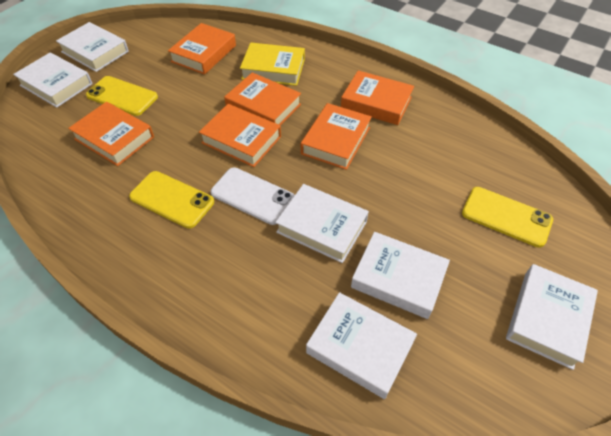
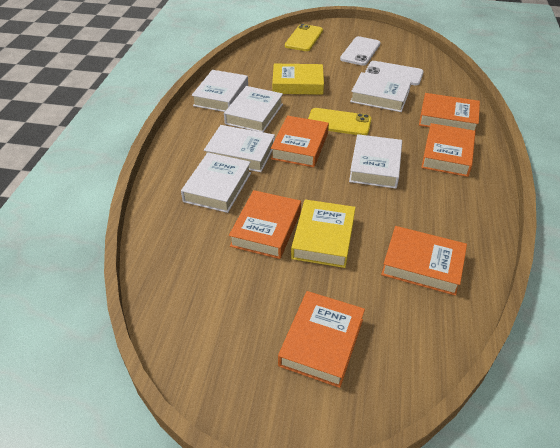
white phone: 1 -> 2
yellow book: 1 -> 2
yellow phone: 3 -> 2

